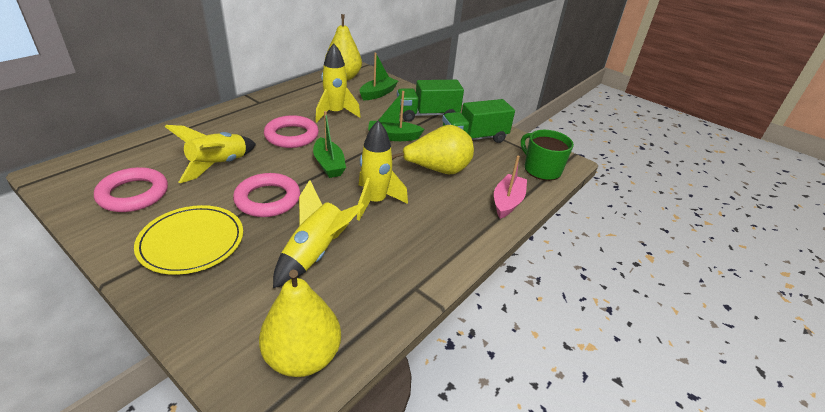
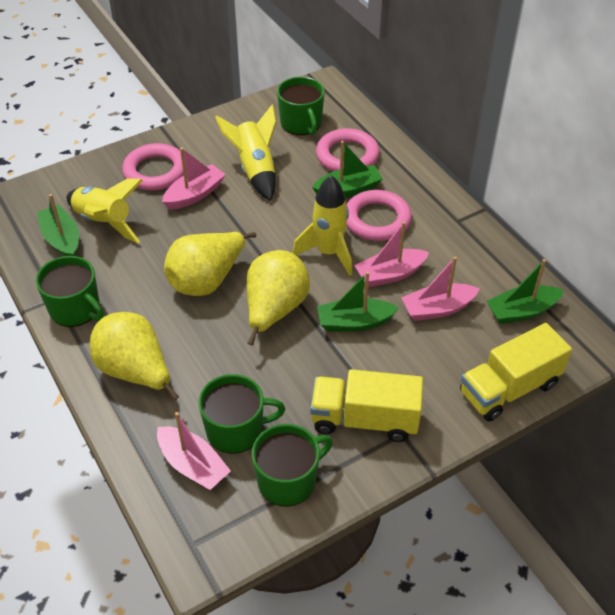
green boat: 3 -> 4
green mug: 1 -> 4
green truck: 2 -> 0
pink boat: 1 -> 4
yellow plate: 1 -> 0
yellow rocket: 4 -> 3
yellow truck: 0 -> 2

